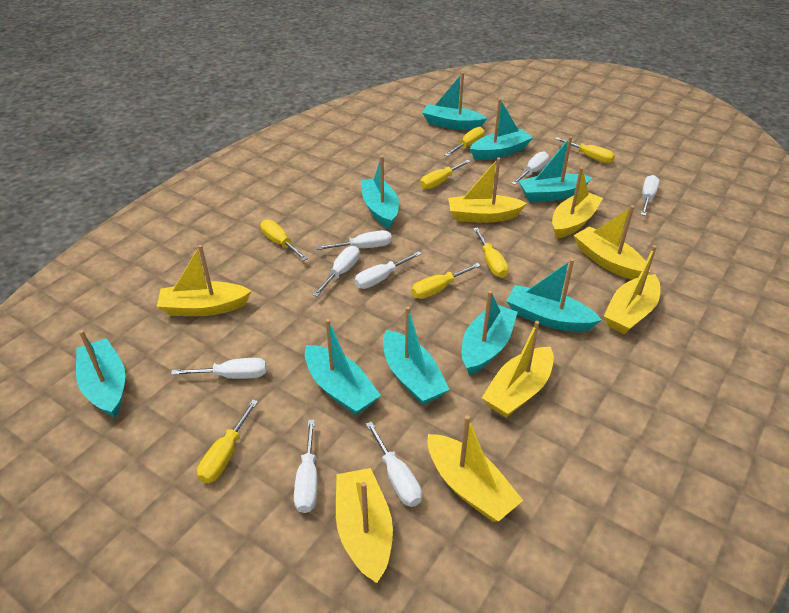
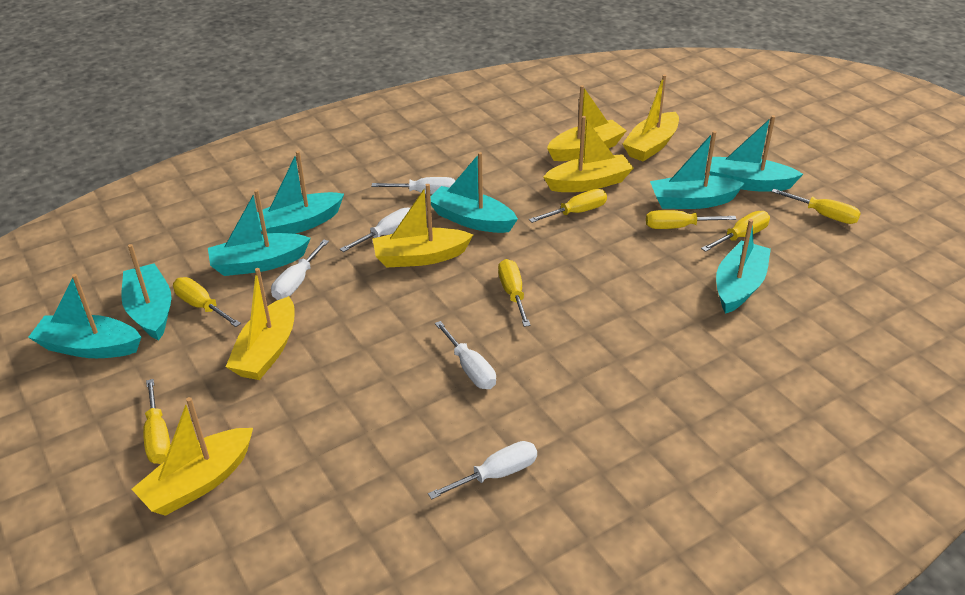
turquoise boat: 9 -> 8
white screwdriver: 8 -> 5
yellow boat: 8 -> 6

